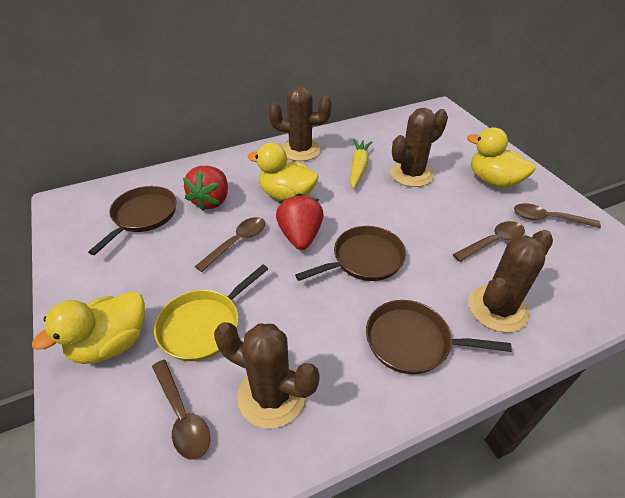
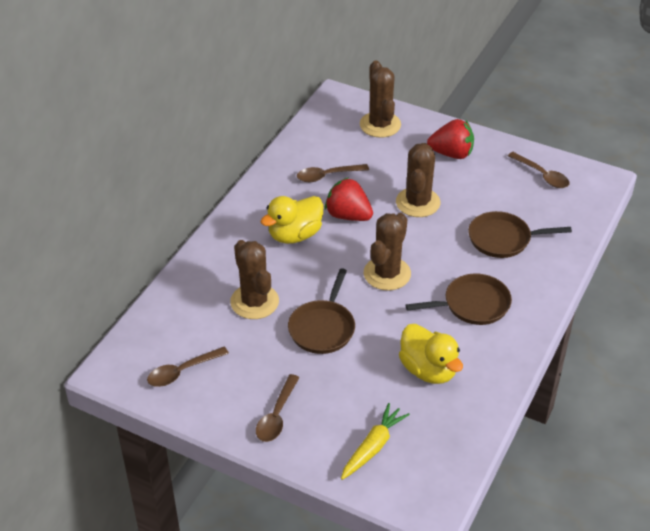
yellow duck: 3 -> 2
yellow pan: 1 -> 0

